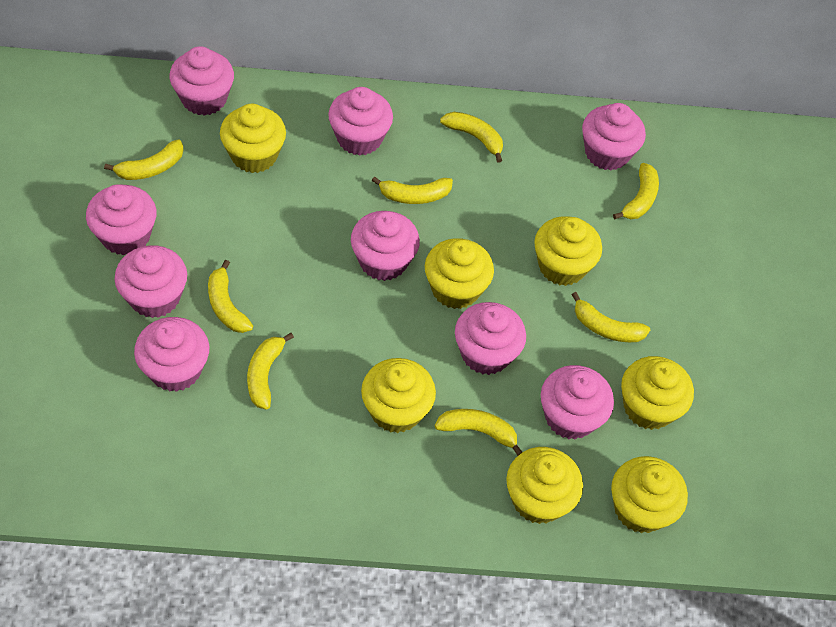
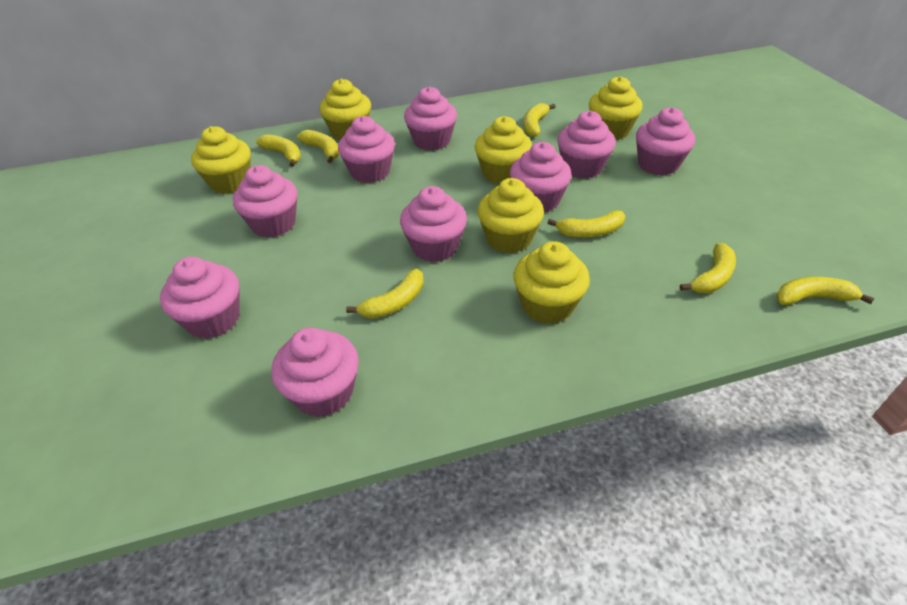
yellow banana: 8 -> 7
yellow cupcake: 7 -> 6

